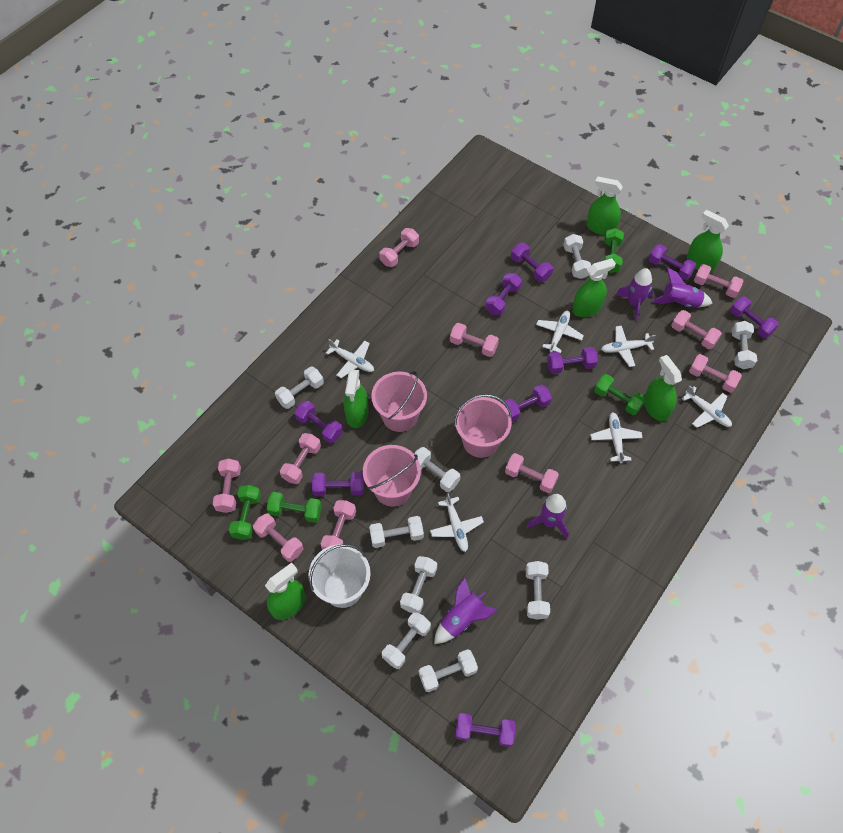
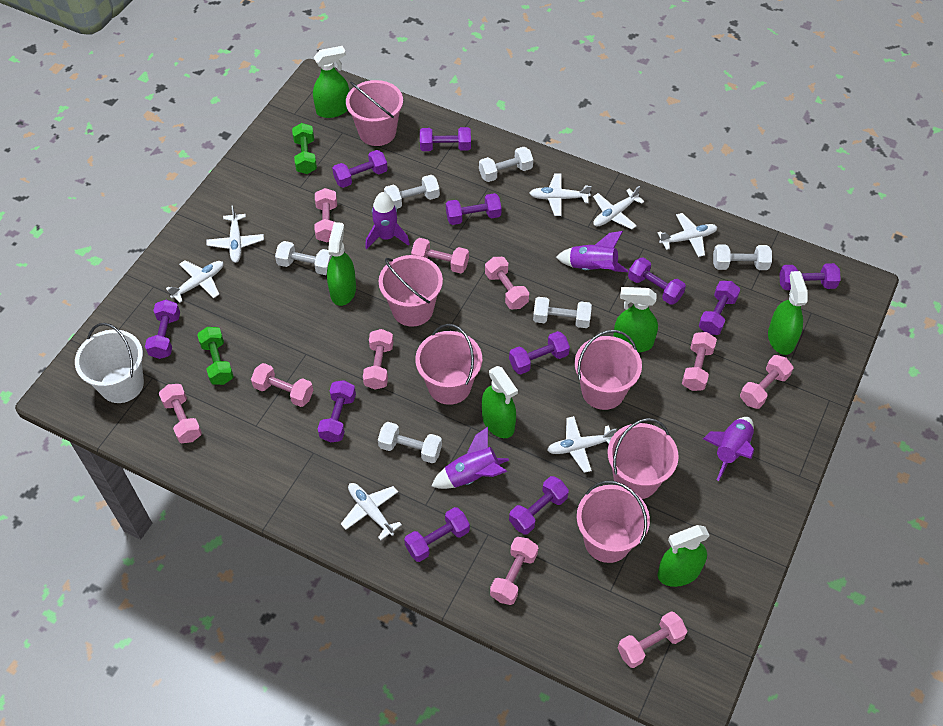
green dumbbell: 4 -> 2
pink bucket: 3 -> 6
purple dumbbell: 9 -> 11
white dumbbell: 9 -> 6
white plane: 6 -> 7

